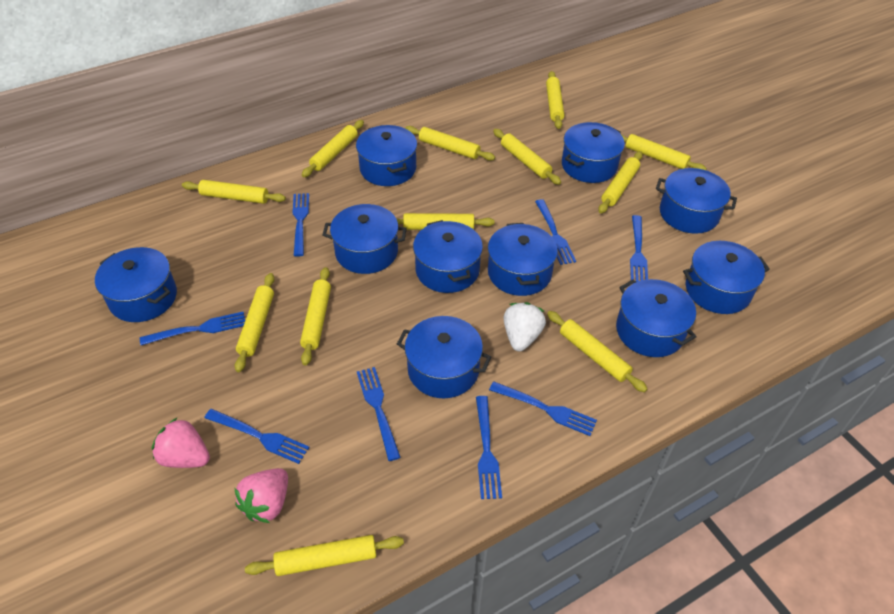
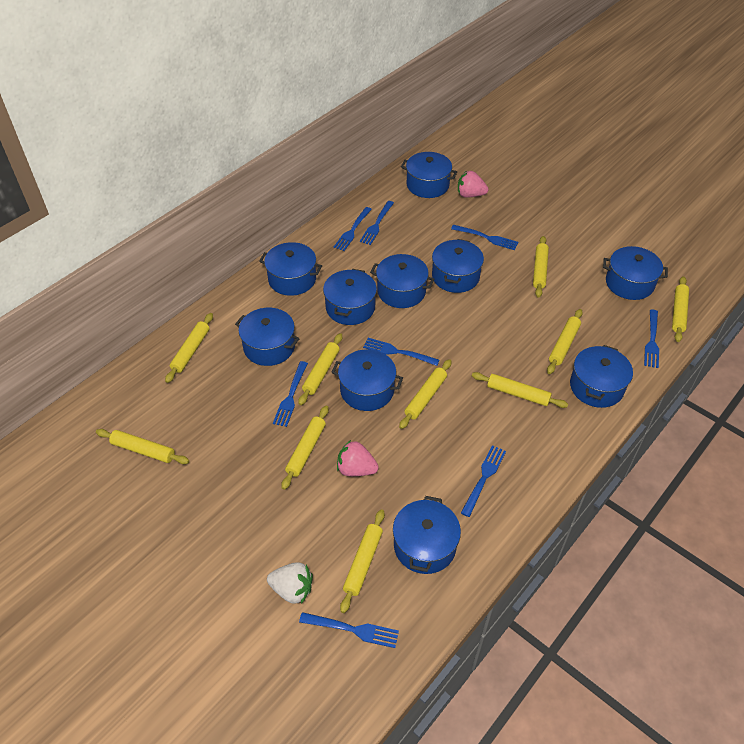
yellow rolling pin: 12 -> 10

